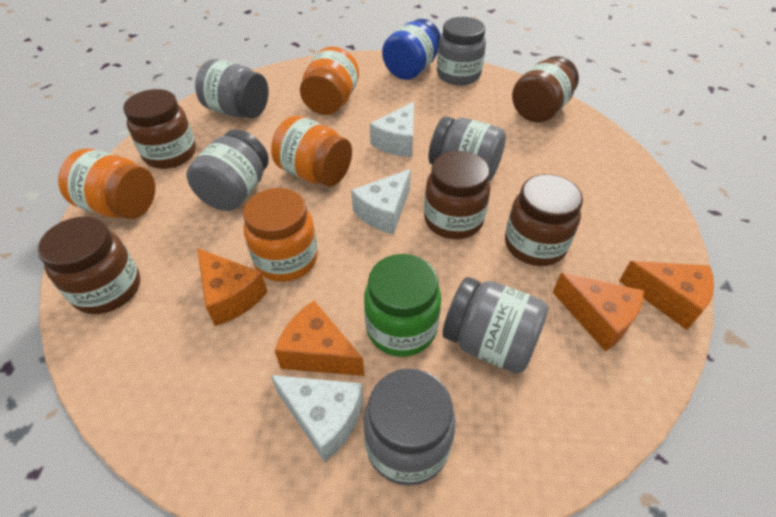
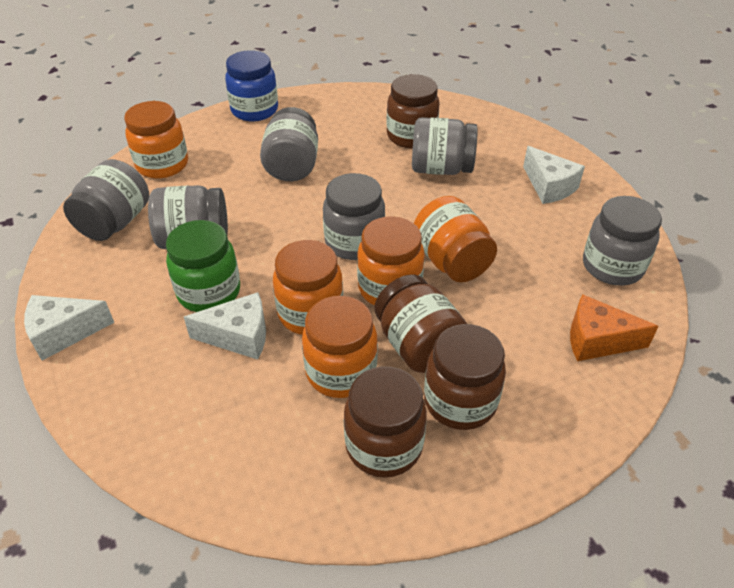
brown jar: 5 -> 4
orange cheese: 4 -> 1
orange jar: 4 -> 5

